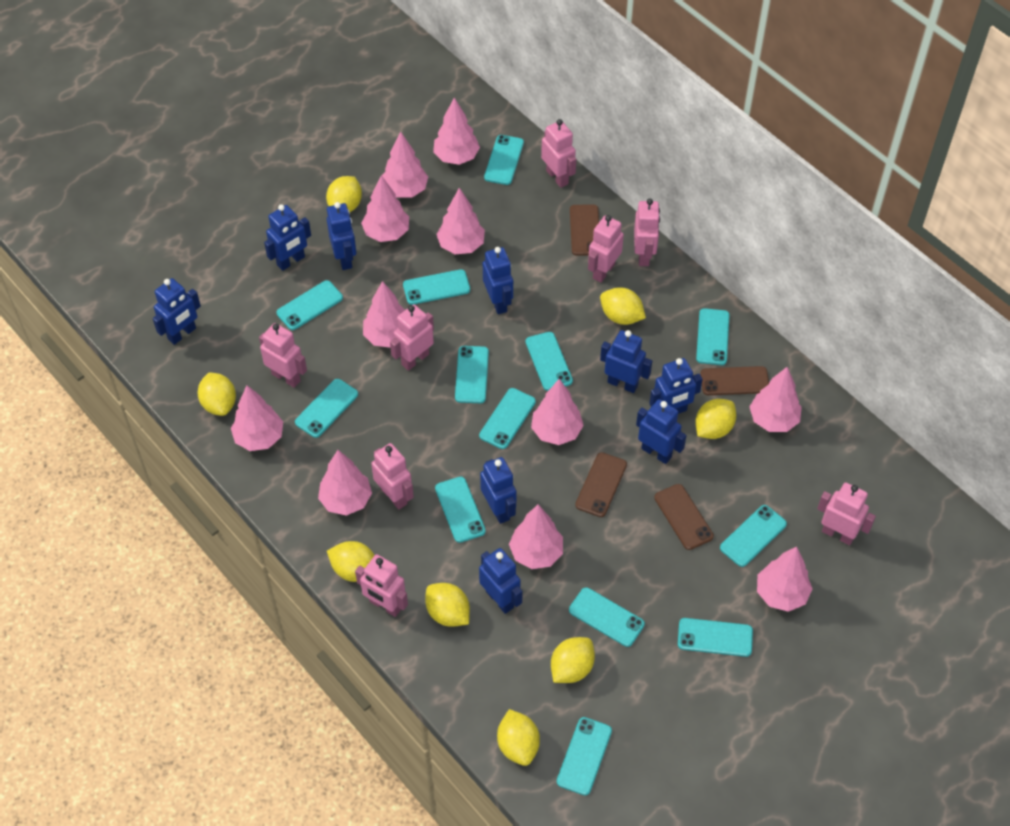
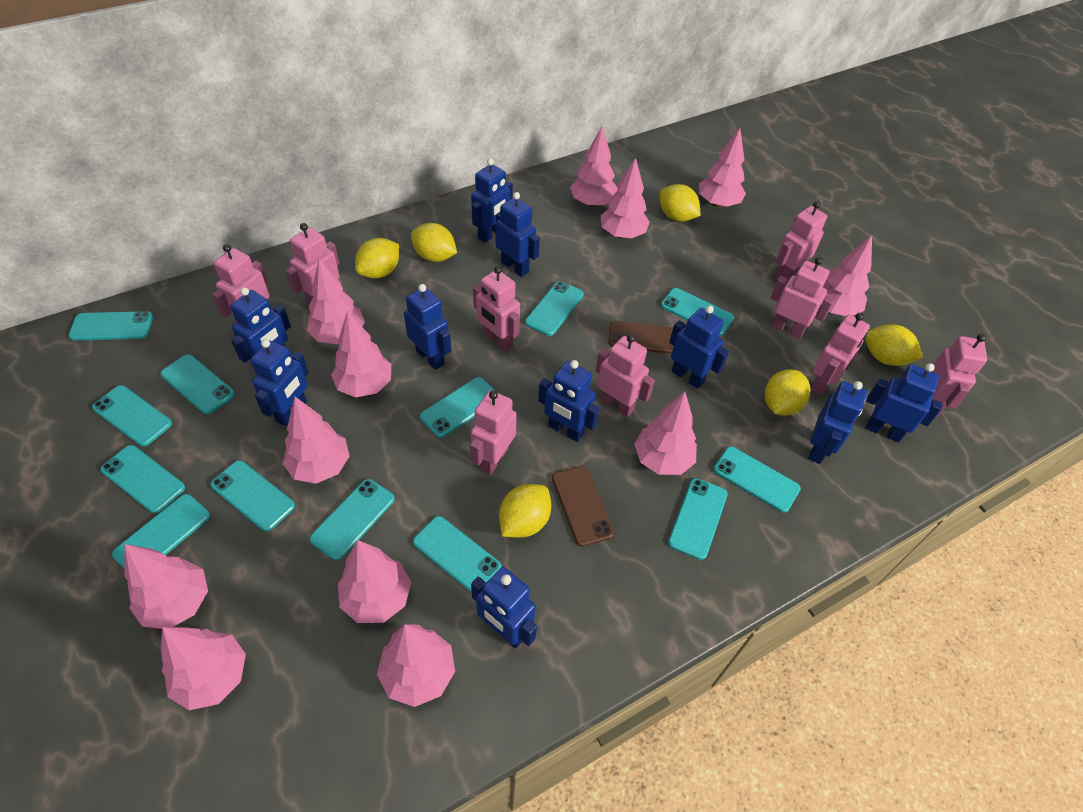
blue robot: 9 -> 10
brown phone: 4 -> 2
pink robot: 8 -> 9
pink tree: 11 -> 12
yellow lemon: 8 -> 6

